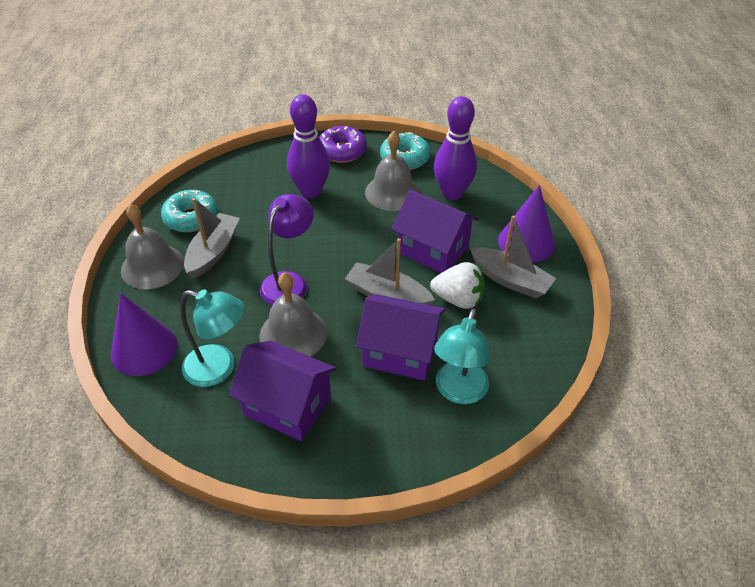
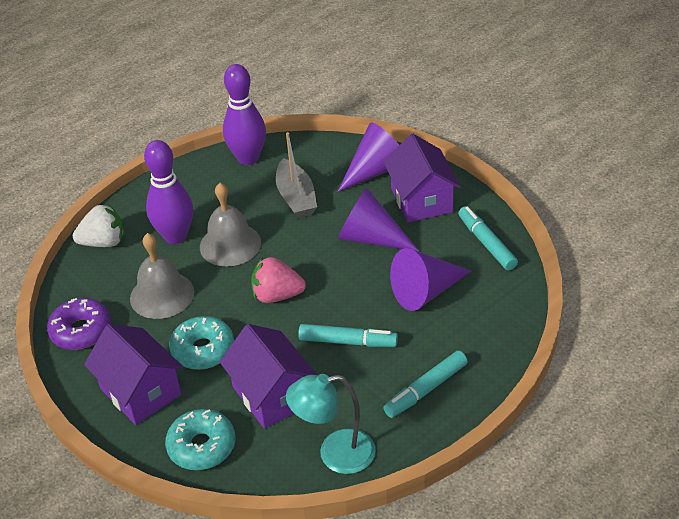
grey bell: 3 -> 2
grey boat: 3 -> 1
pink strawberry: 0 -> 1
purple cone: 2 -> 3
purple lamp: 1 -> 0
turquoise lamp: 2 -> 1
turquoise marker: 0 -> 3

